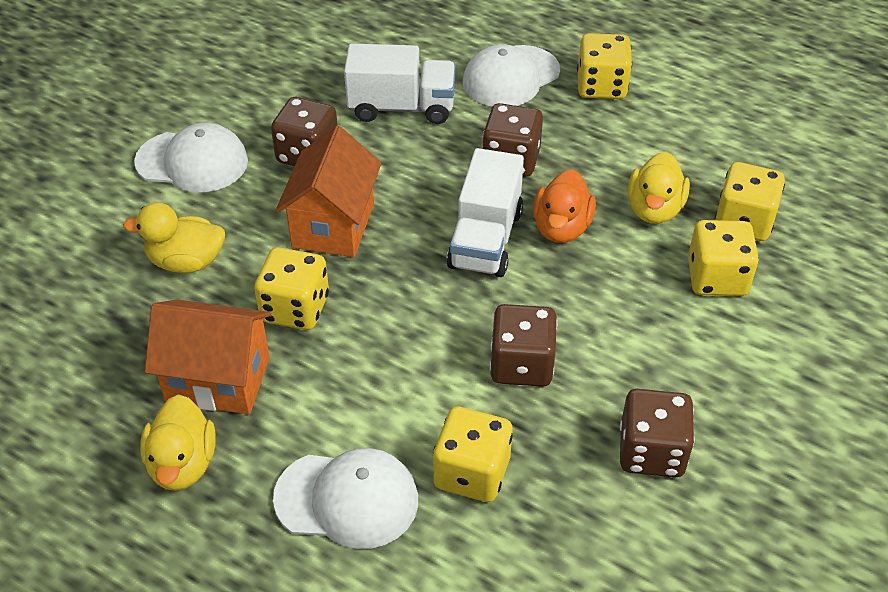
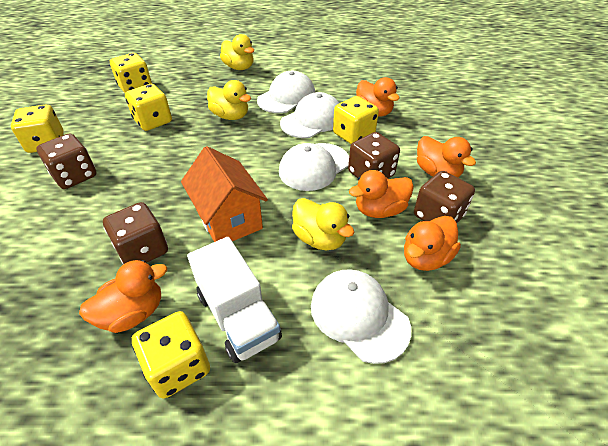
orange duck: 1 -> 5
orange house: 2 -> 1
white cap: 3 -> 4
white truck: 2 -> 1

